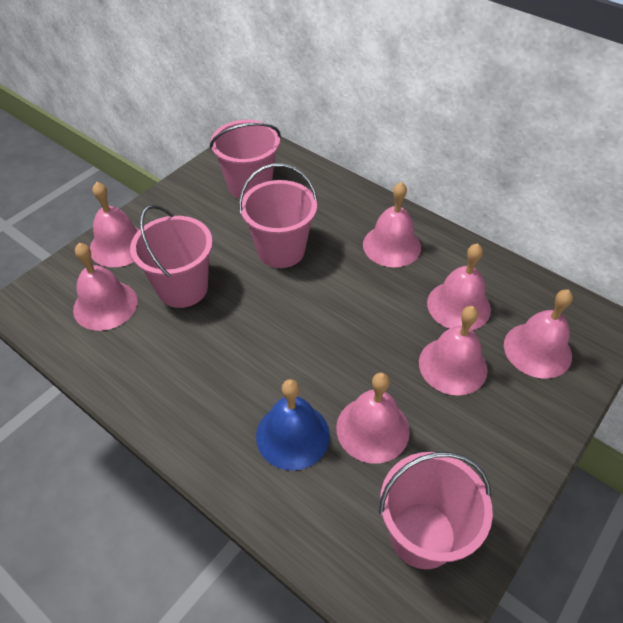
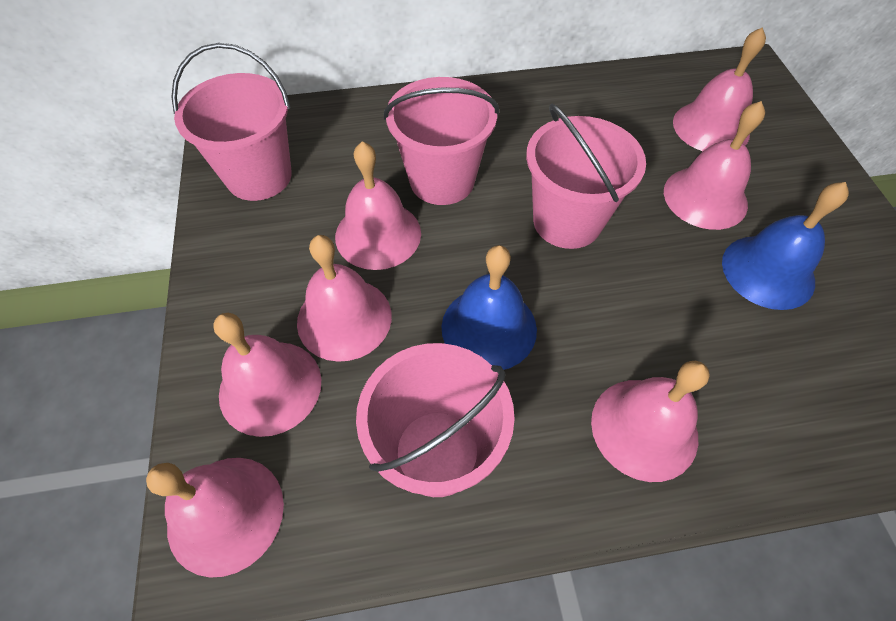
blue bell: 1 -> 2

